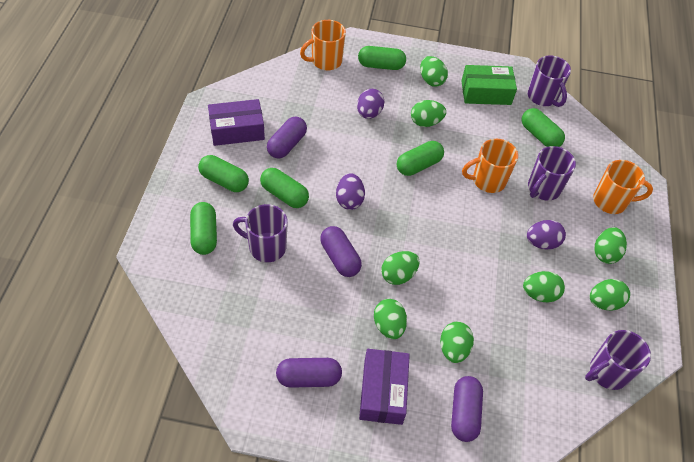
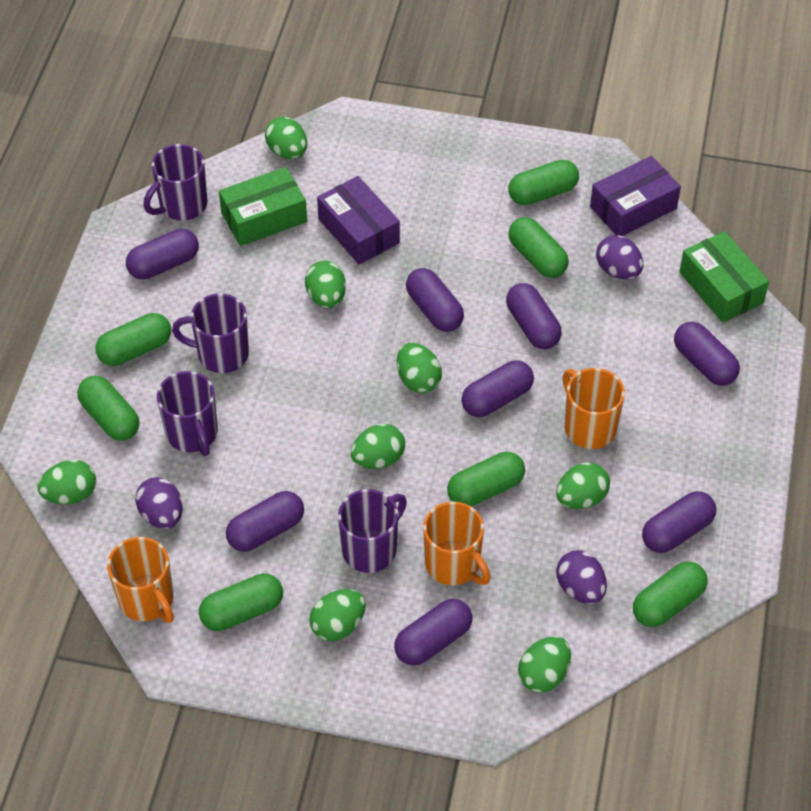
green box: 1 -> 2
green capsule: 6 -> 7
purple capsule: 4 -> 8

